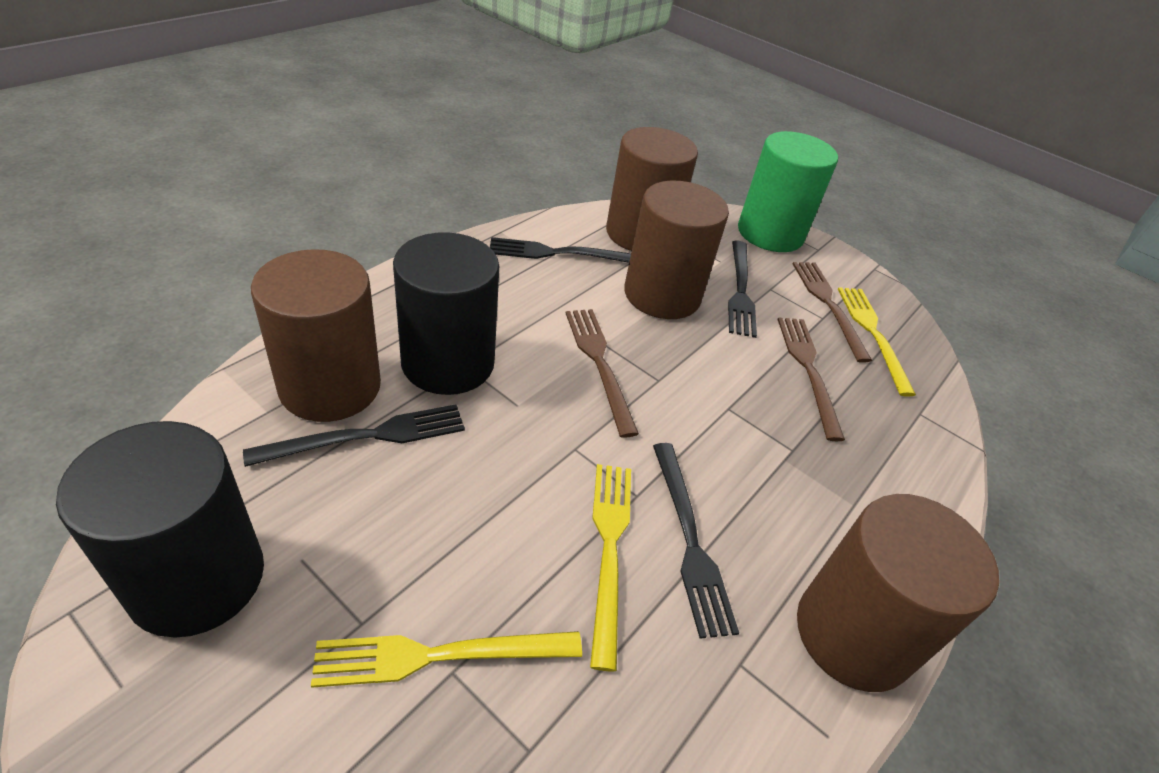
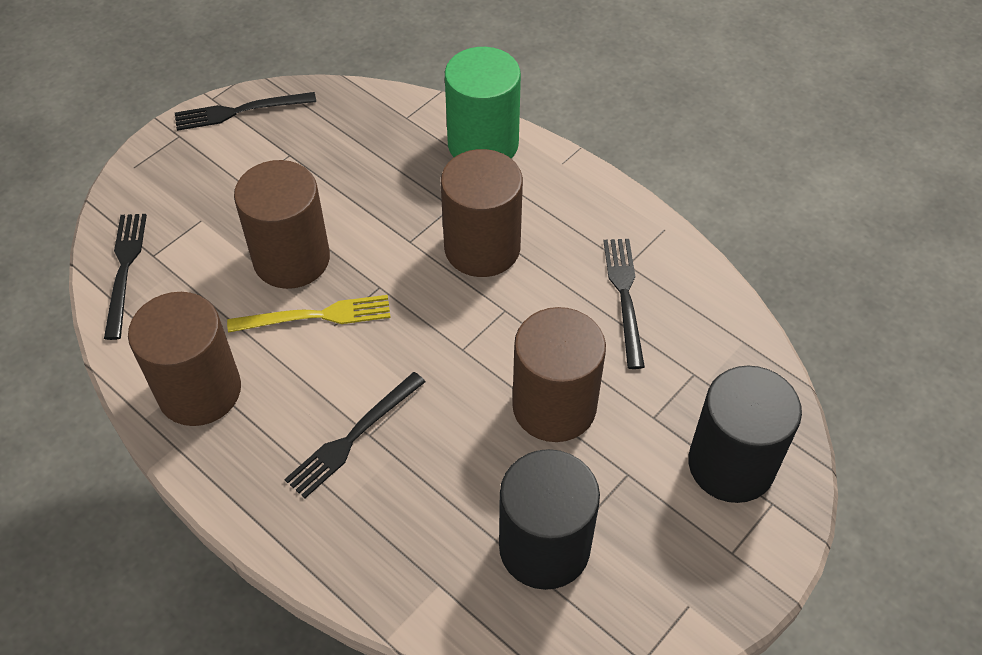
brown fork: 3 -> 0
yellow fork: 3 -> 1

